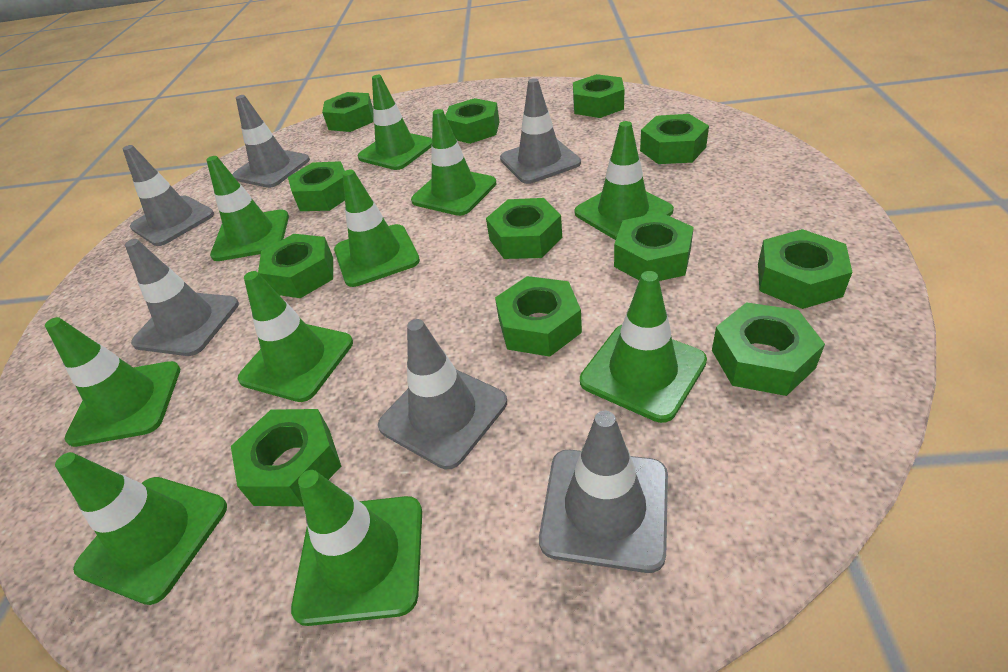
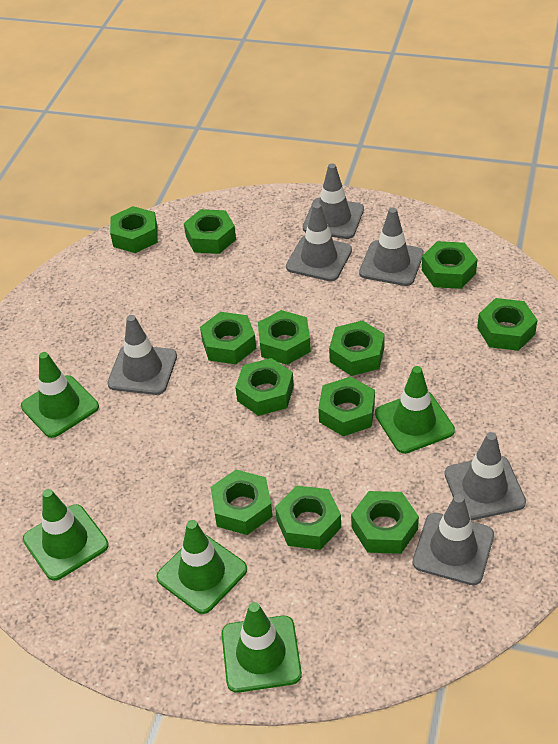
green traffic cone: 10 -> 5

